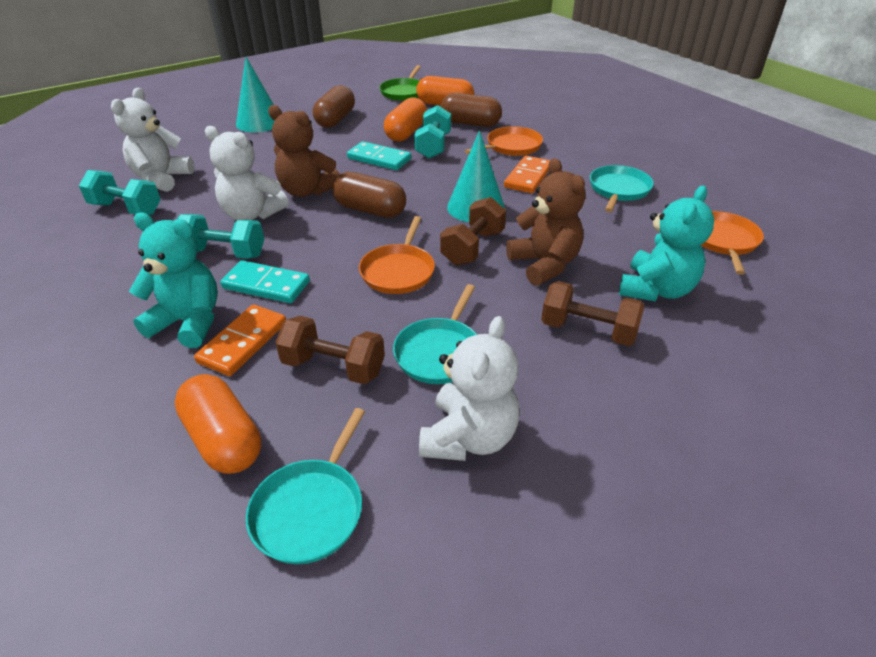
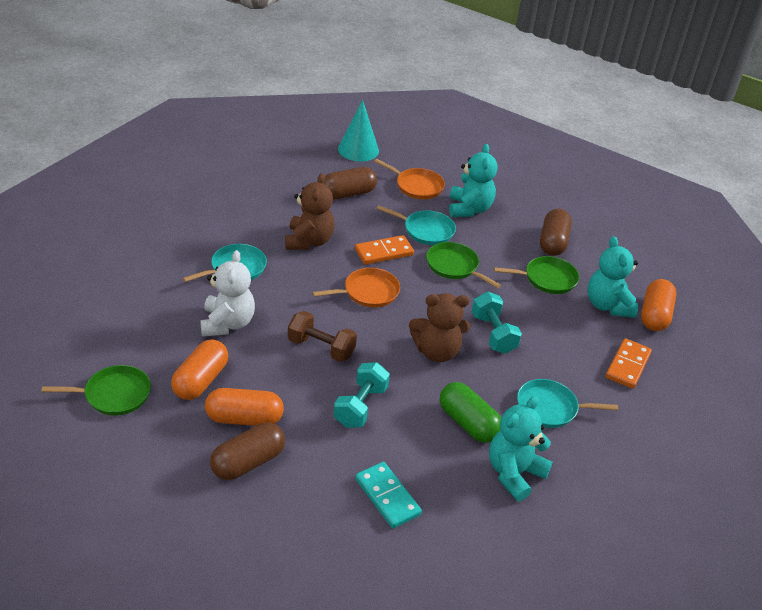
brown dumbbell: 3 -> 1
green capsule: 0 -> 1
green pan: 1 -> 3
orange pan: 3 -> 2
turquoise cone: 2 -> 1
turquoise domino: 2 -> 1
turquoise dumbbell: 3 -> 2
turquoise teddy bear: 2 -> 3
white teddy bear: 3 -> 1

